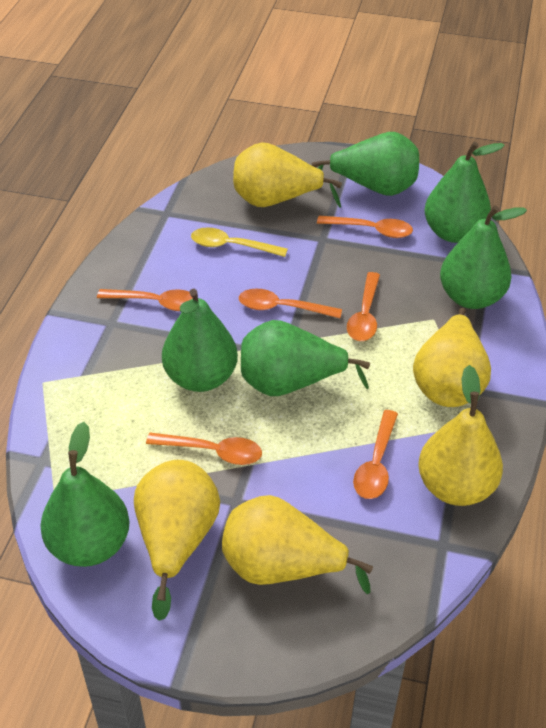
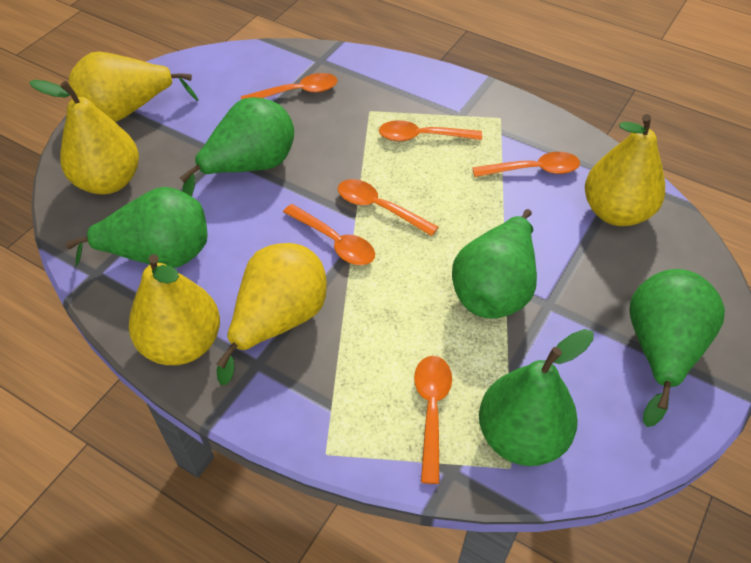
green pear: 6 -> 5
yellow spoon: 1 -> 0

